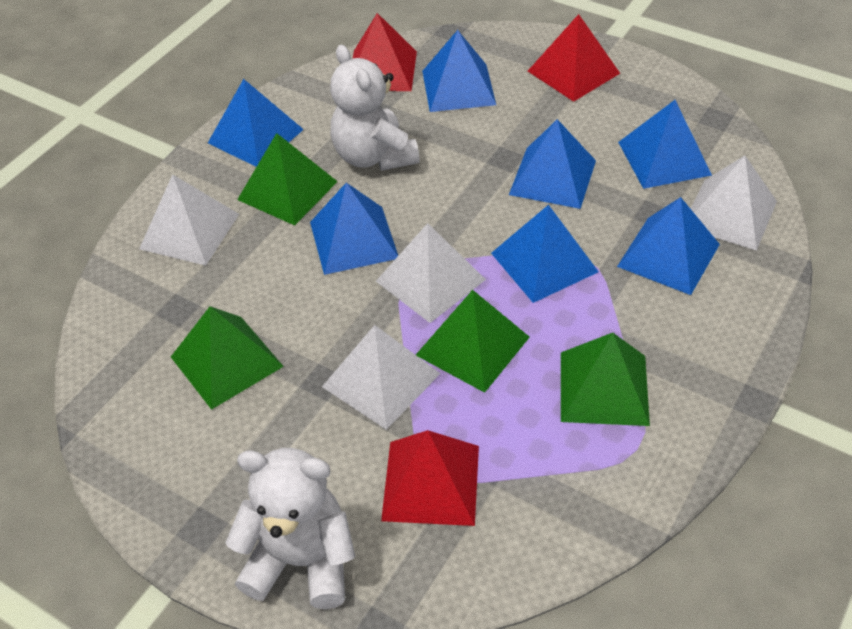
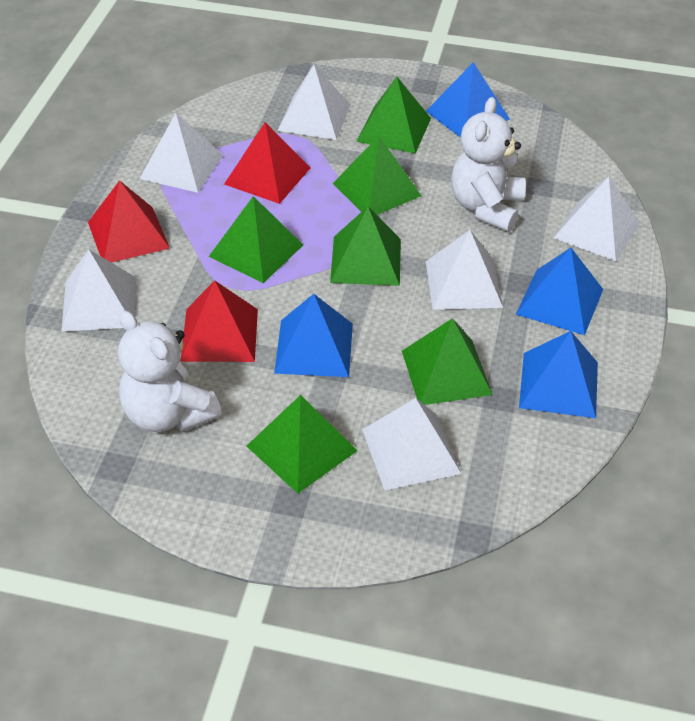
blue pyramid: 7 -> 4
green pyramid: 4 -> 6
white pyramid: 4 -> 6

